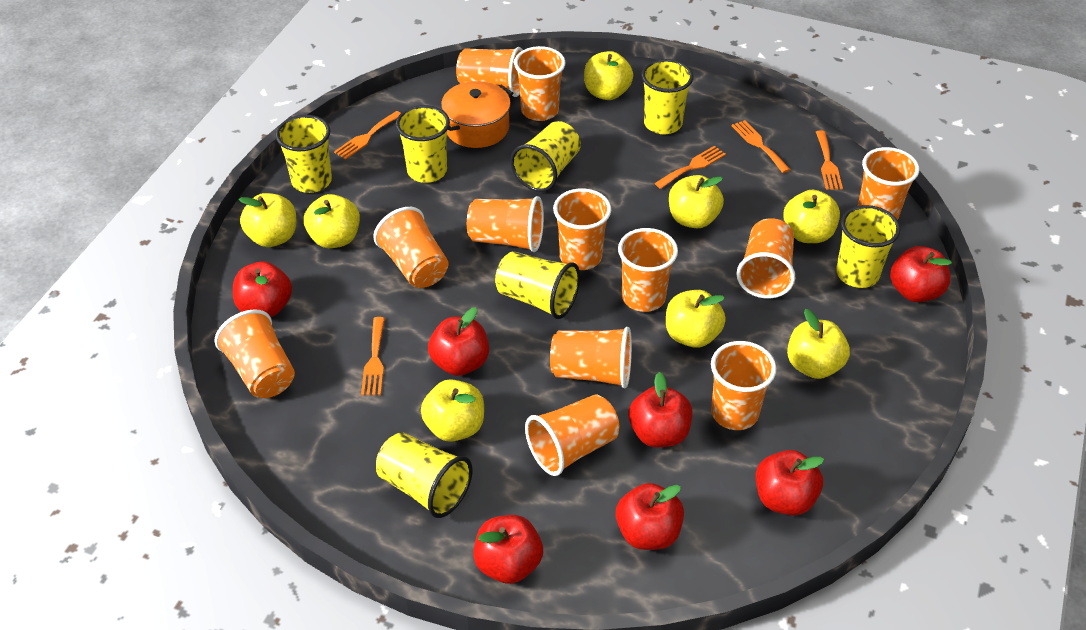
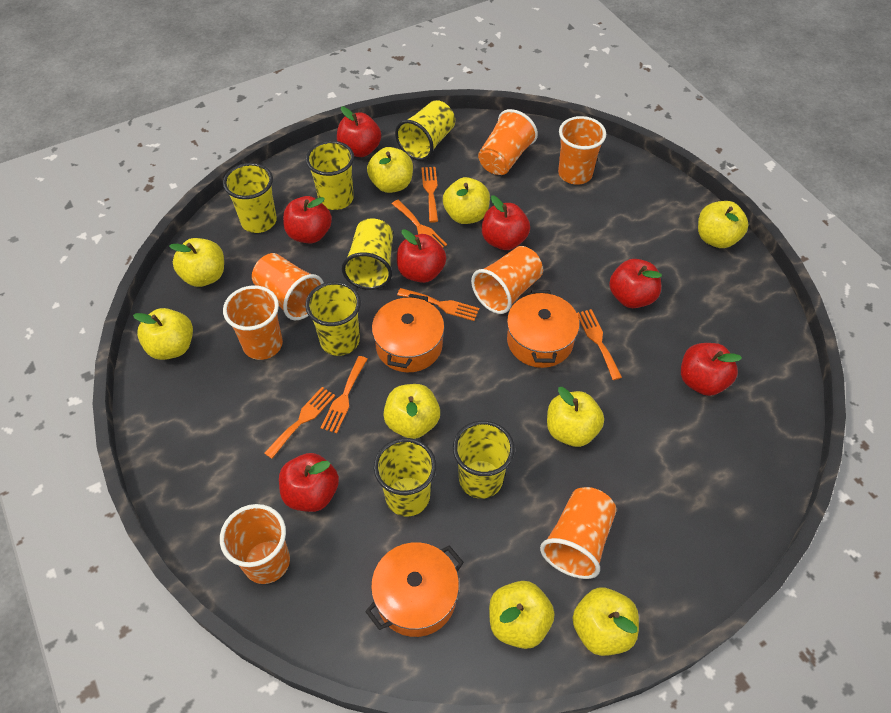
orange cup: 12 -> 7
orange fork: 5 -> 6
orange pot: 1 -> 3
yellow apple: 8 -> 9

